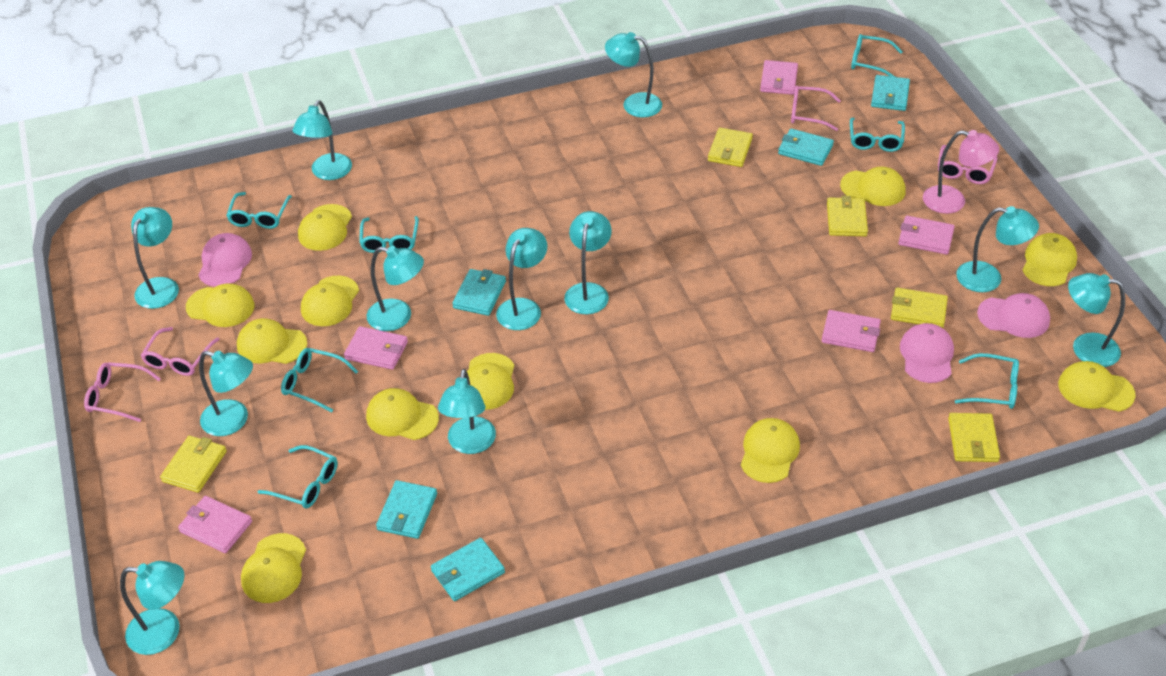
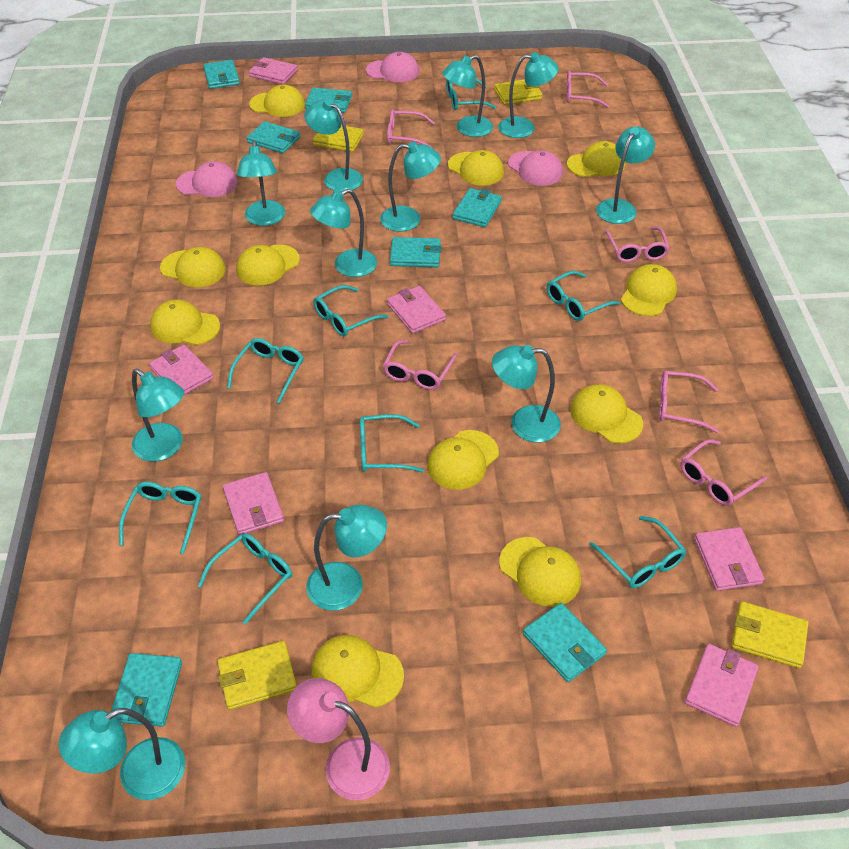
pink glasses: 4 -> 6
pink wallet: 5 -> 6
turquoise glasses: 7 -> 8
turquoise wallet: 5 -> 7
yellow wallet: 5 -> 4

